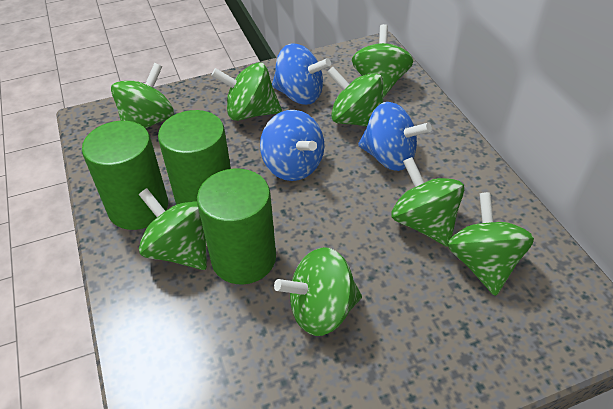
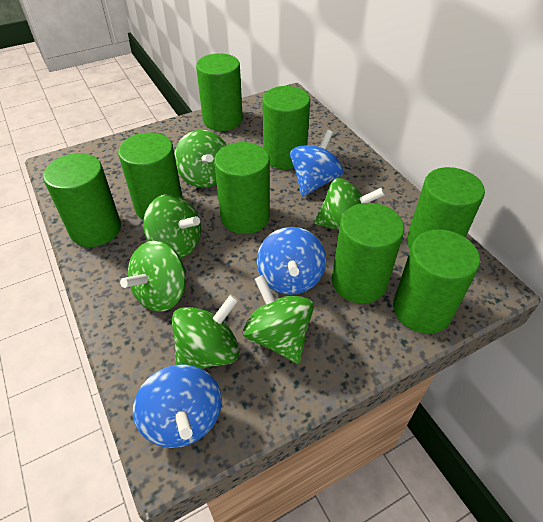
green cylinder: 3 -> 8
green spinning top: 8 -> 6

